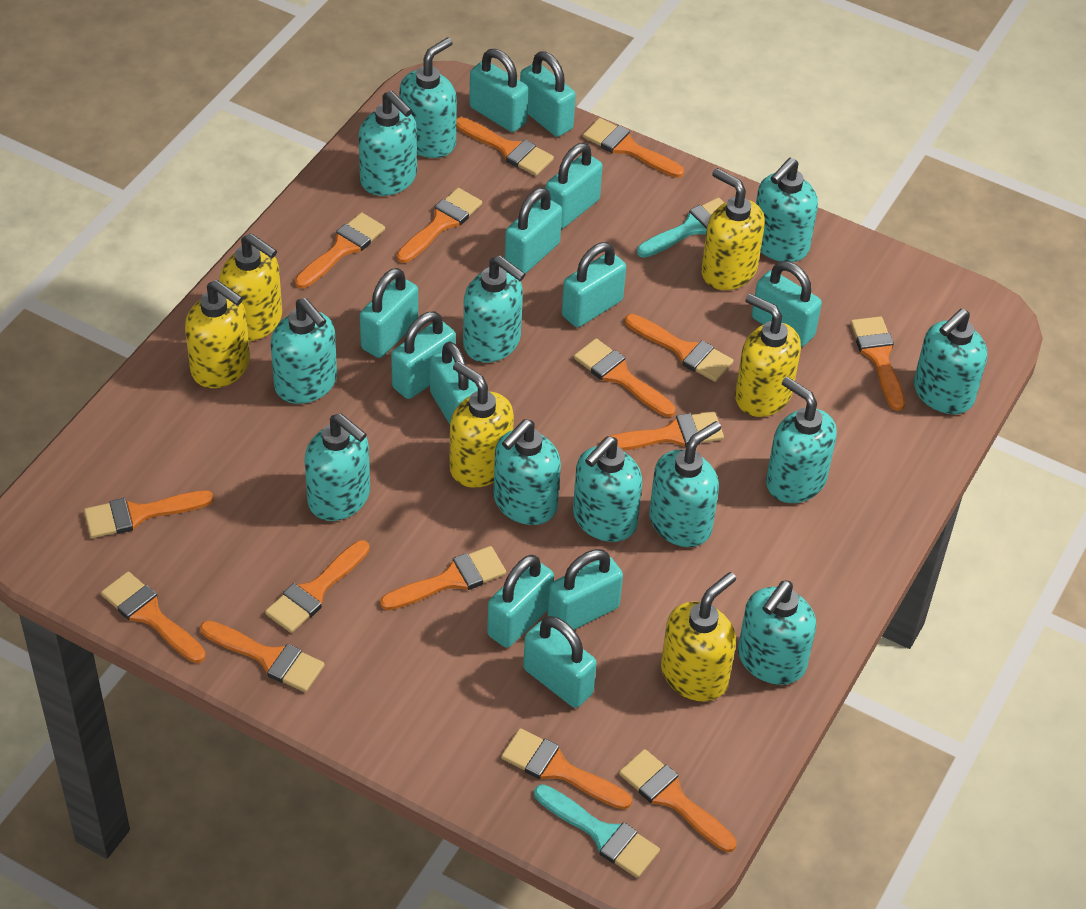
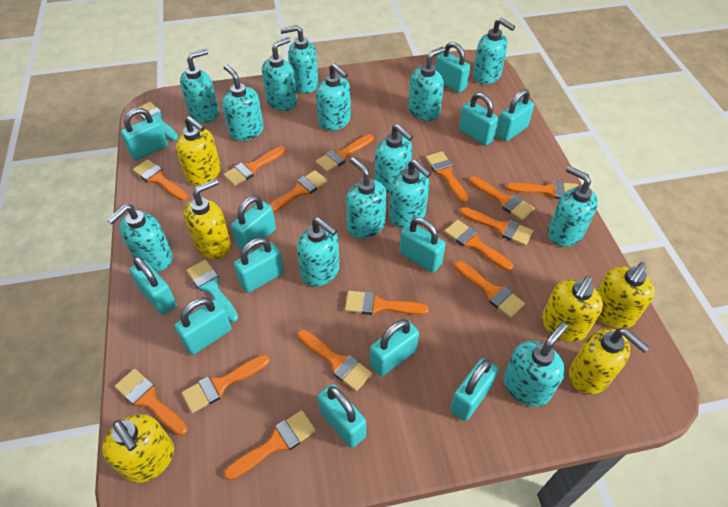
turquoise soap dispenser: 12 -> 14

